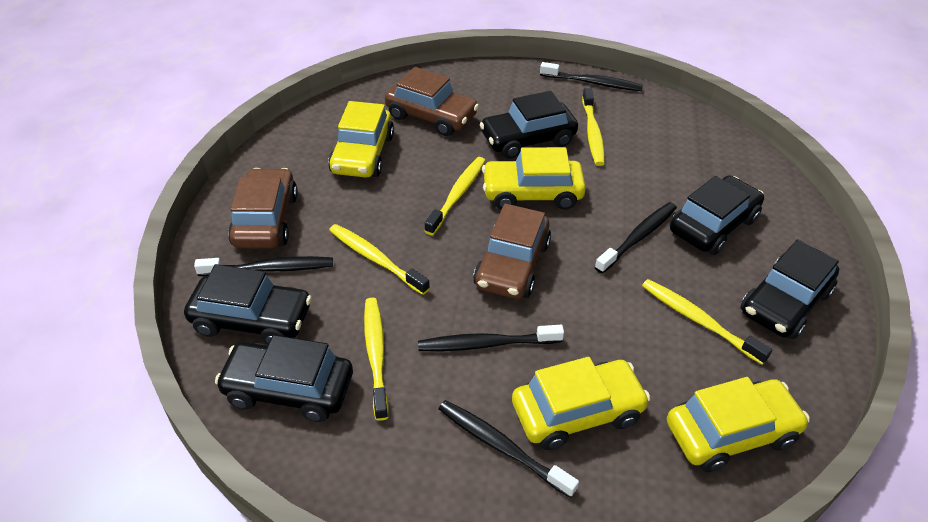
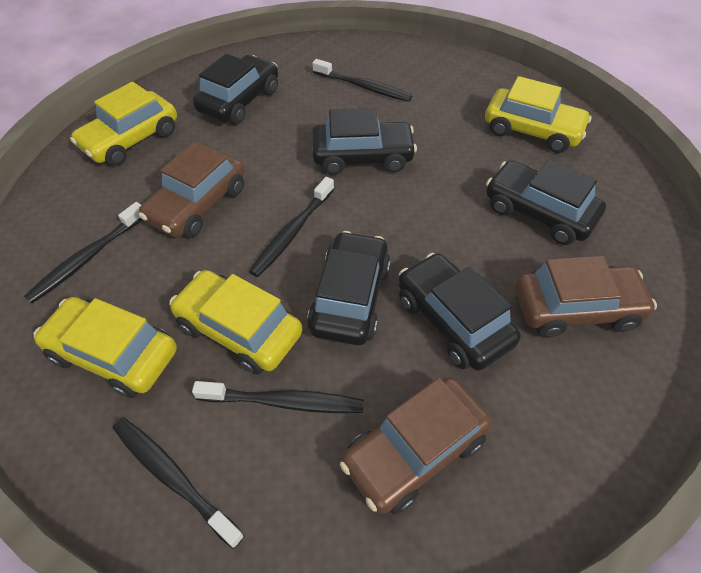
yellow toothbrush: 5 -> 0

